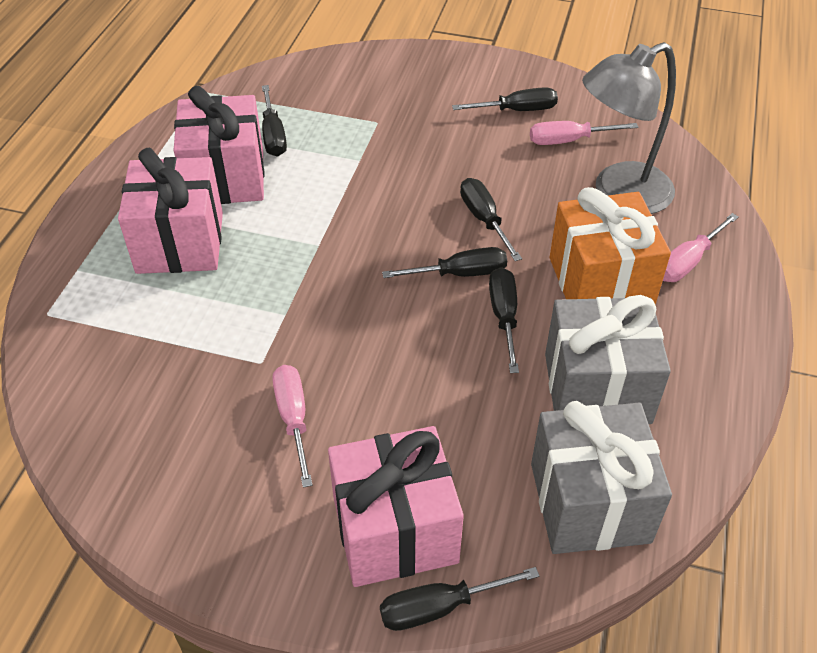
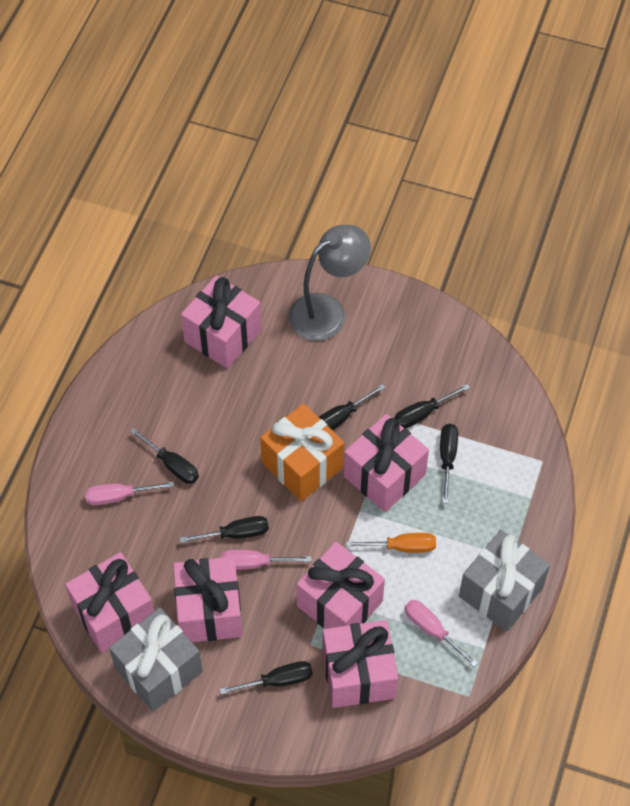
orange screwdriver: 0 -> 1
pink gift: 3 -> 6

